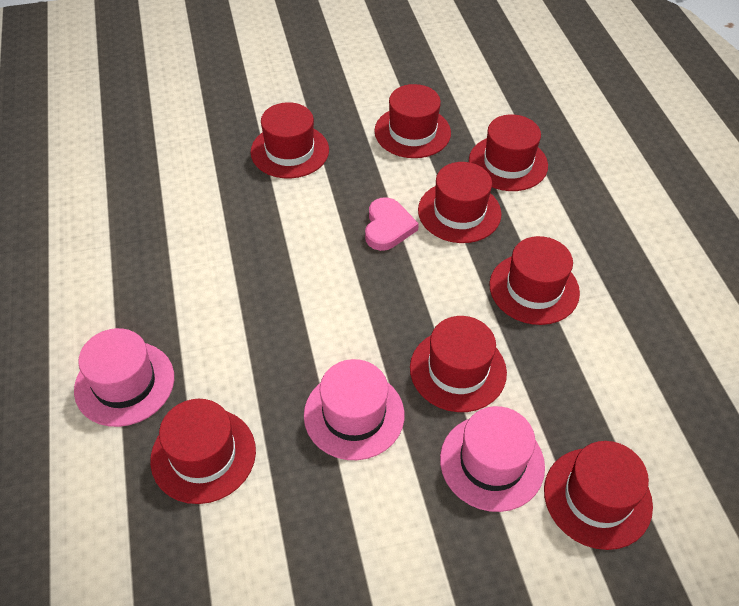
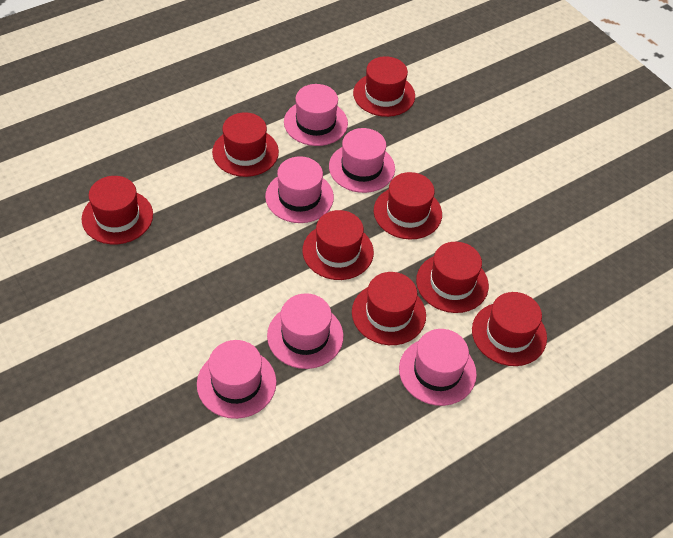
pink hat: 3 -> 6
pink heart: 1 -> 0

